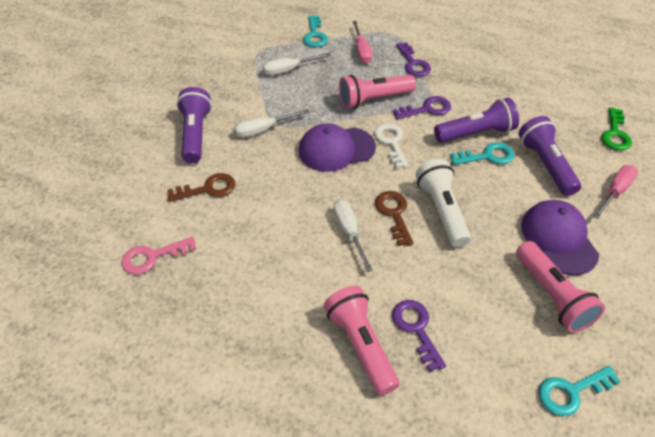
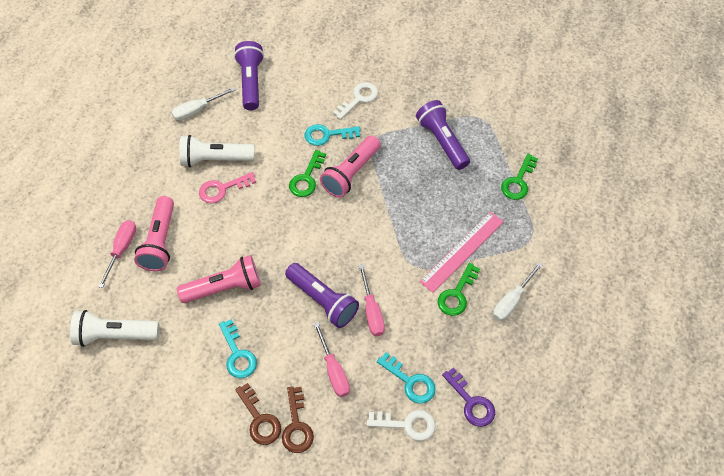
green key: 1 -> 3
pink ruler: 0 -> 1
pink screwdriver: 2 -> 3
purple cap: 2 -> 0
purple key: 3 -> 1
white flashlight: 1 -> 2
white key: 1 -> 2
white screwdriver: 3 -> 2

